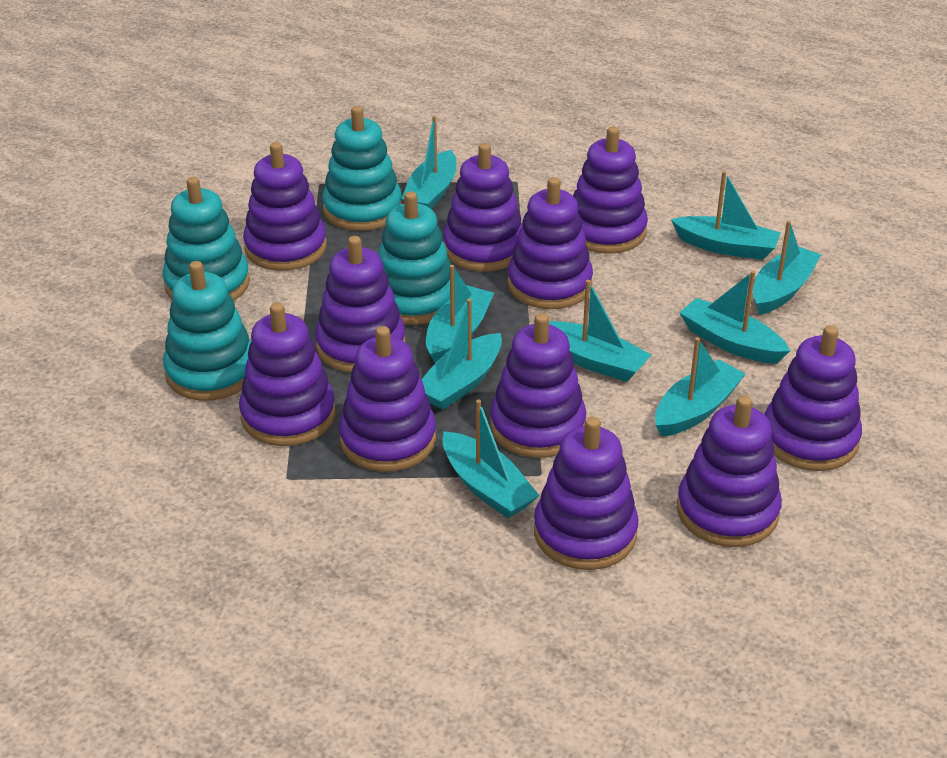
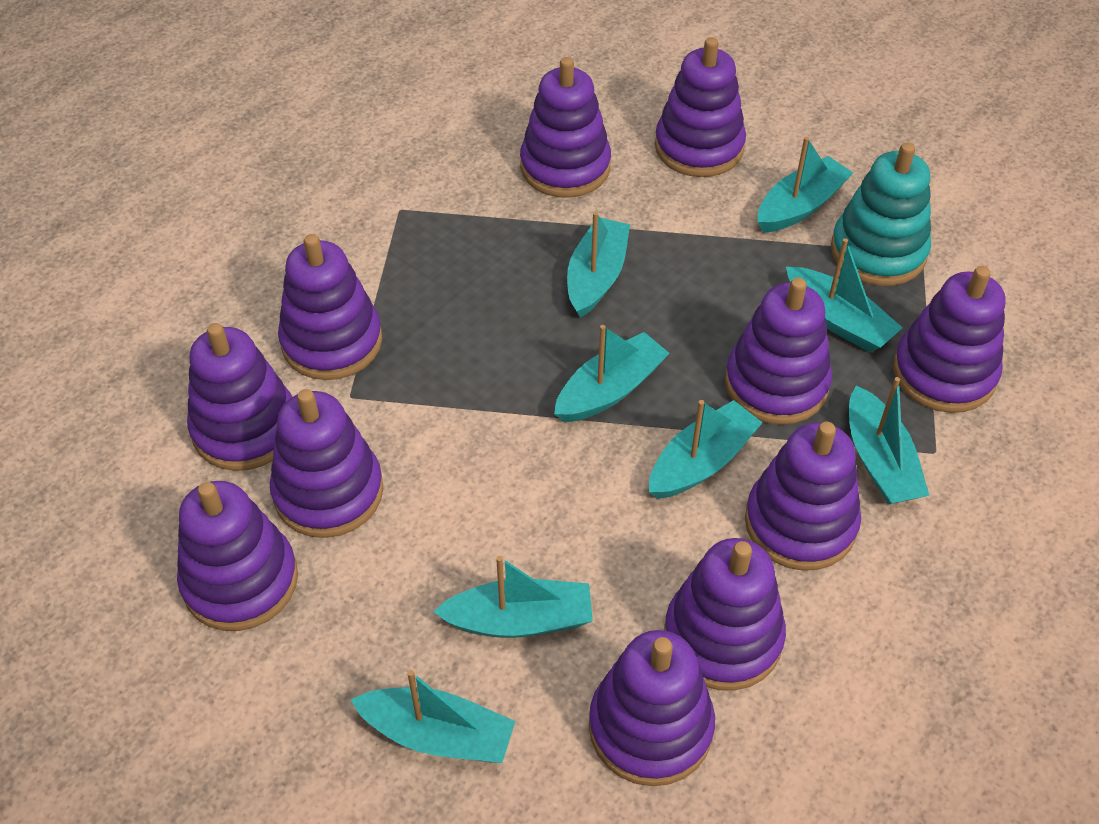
turquoise boat: 9 -> 8
turquoise stacking toy: 4 -> 1

